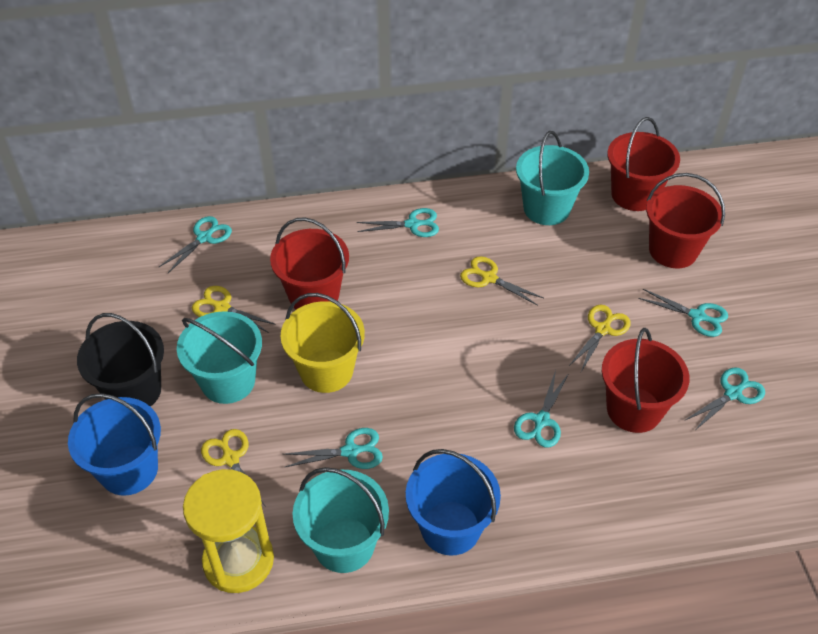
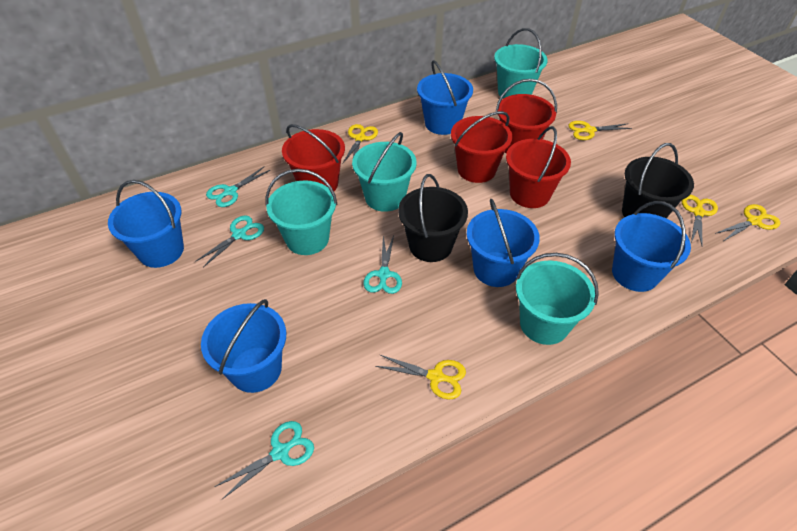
black bucket: 1 -> 2
blue bucket: 2 -> 5
turquoise bucket: 3 -> 4
turquoise scissors: 6 -> 4
yellow bucket: 1 -> 0
yellow hourglass: 1 -> 0
yellow scissors: 4 -> 5

